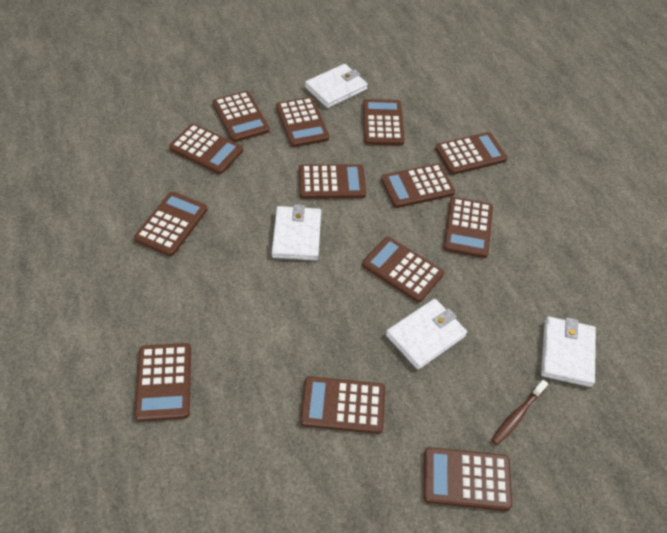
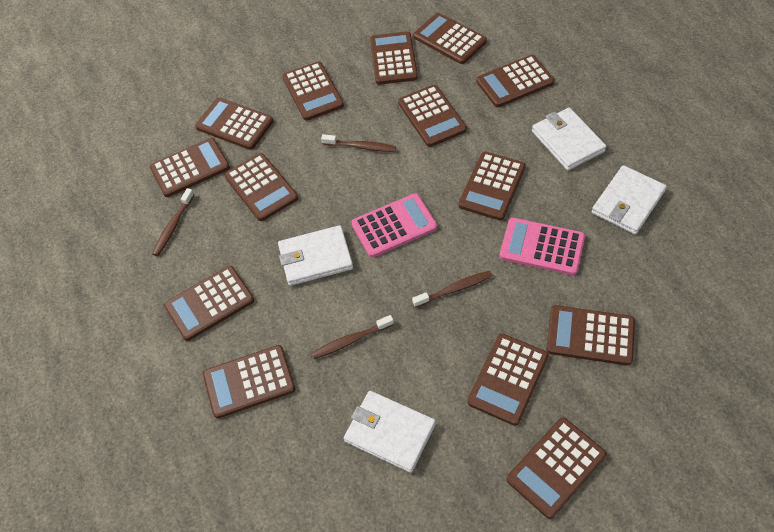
brown calculator: 13 -> 14
brown toothbrush: 1 -> 4
pink calculator: 0 -> 2

